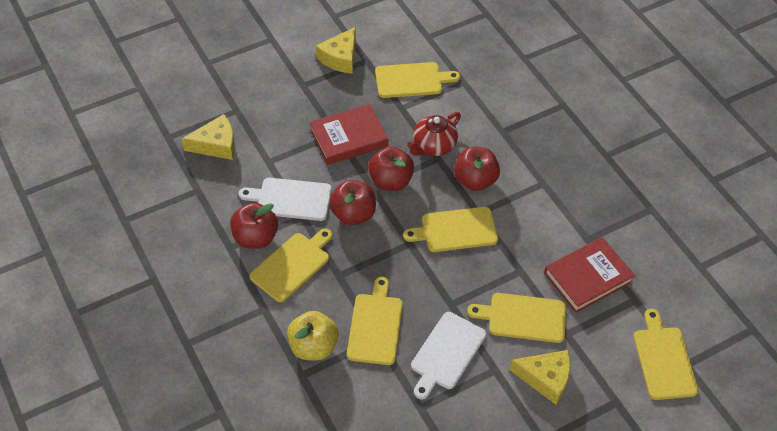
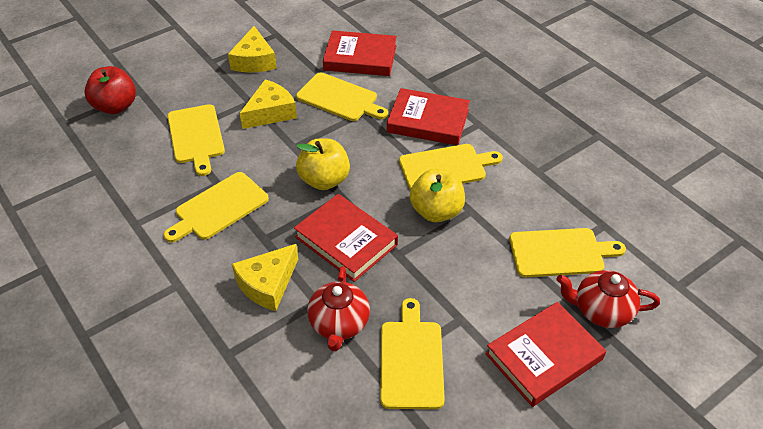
red apple: 4 -> 1
red book: 2 -> 4
red teapot: 1 -> 2
white cutting board: 2 -> 0
yellow apple: 1 -> 2

